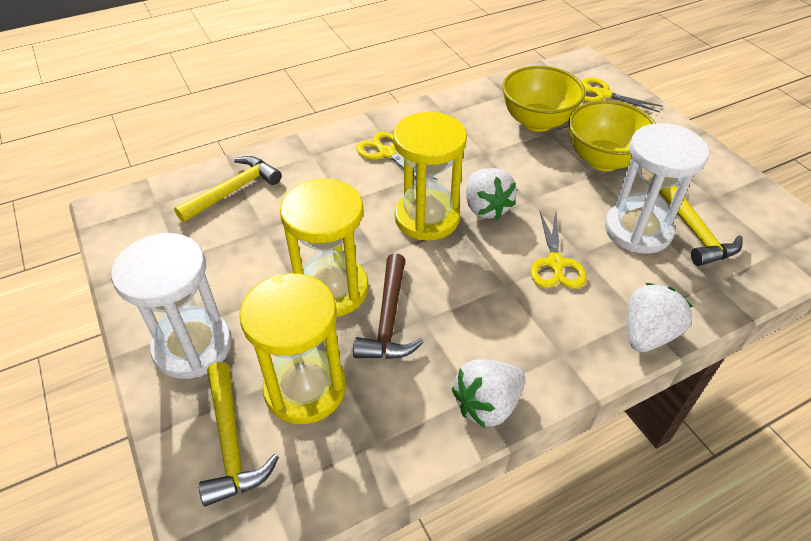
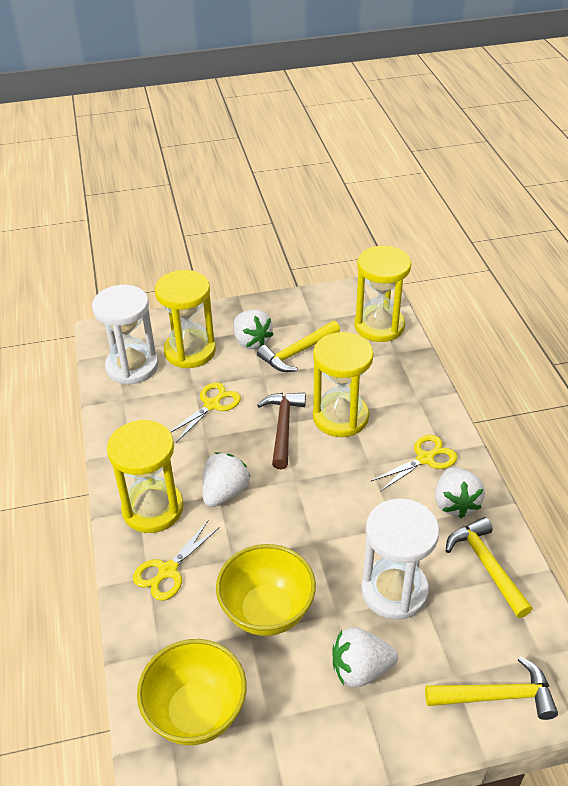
white strawberry: 3 -> 4
yellow hourglass: 3 -> 4

